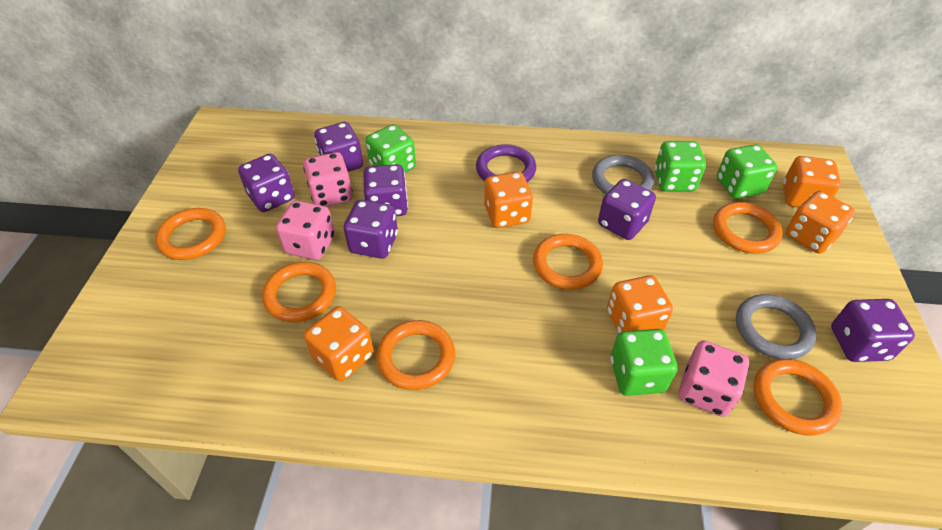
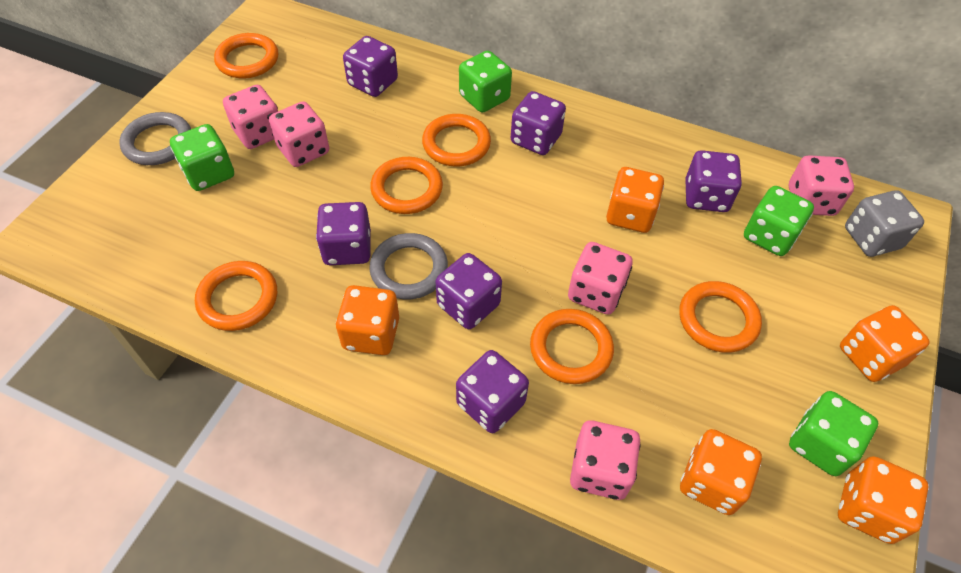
grey dice: 0 -> 1
pink dice: 3 -> 5
purple ring: 1 -> 0

